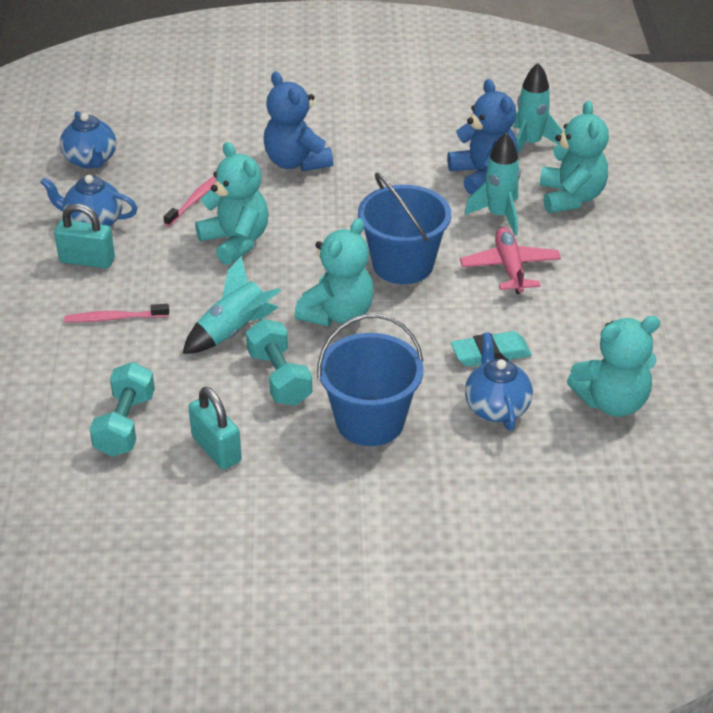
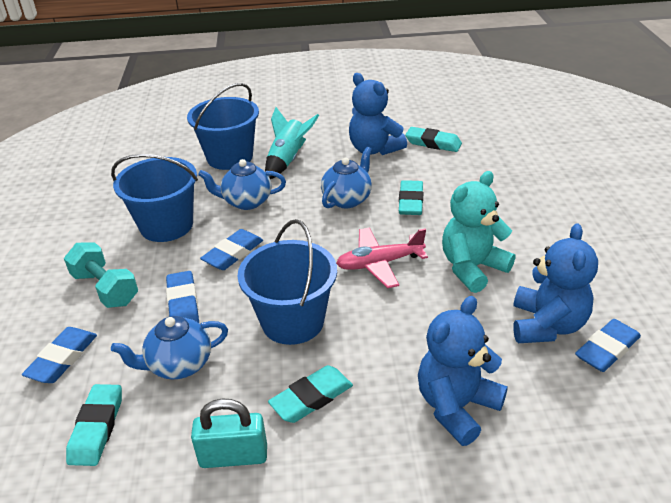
blue bucket: 2 -> 3
blue eraser: 0 -> 4
blue teddy bear: 2 -> 3
pink toothbrush: 2 -> 0
turquoise dumbbell: 2 -> 1
turquoise eraser: 1 -> 4
turquoise padlock: 2 -> 1
turquoise rocket: 3 -> 1
turquoise teddy bear: 4 -> 1

